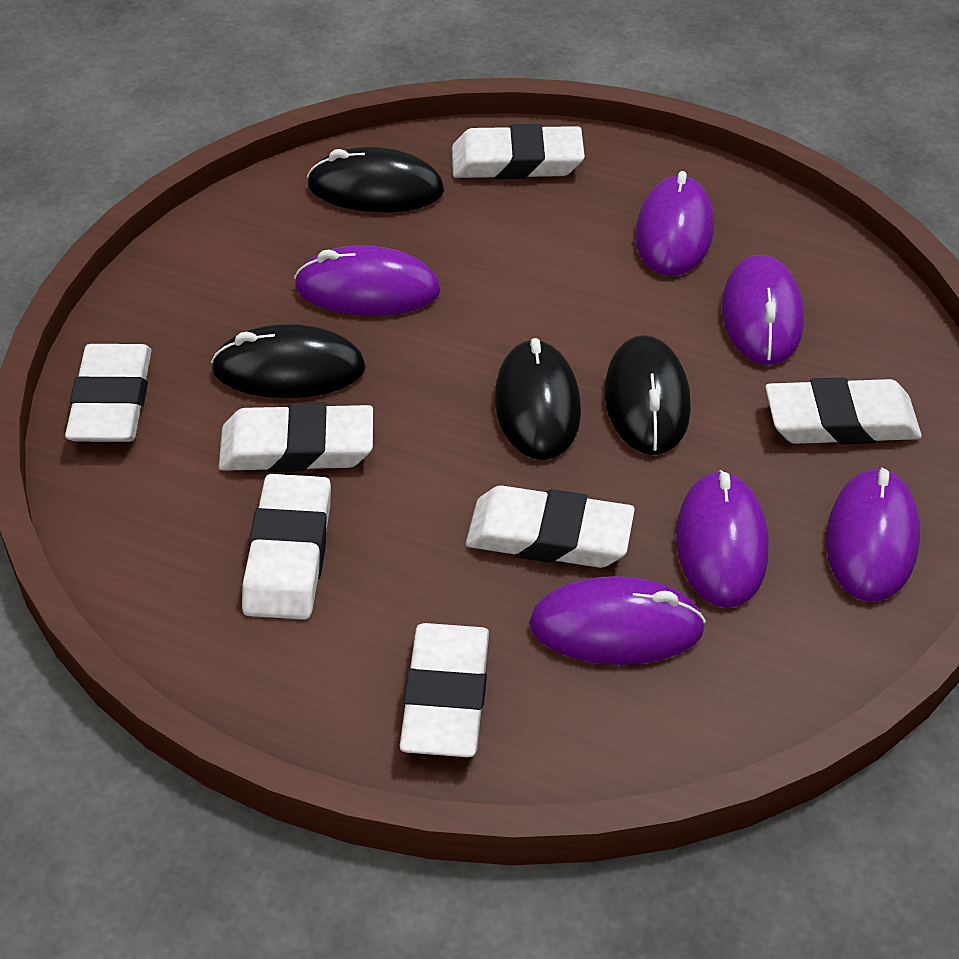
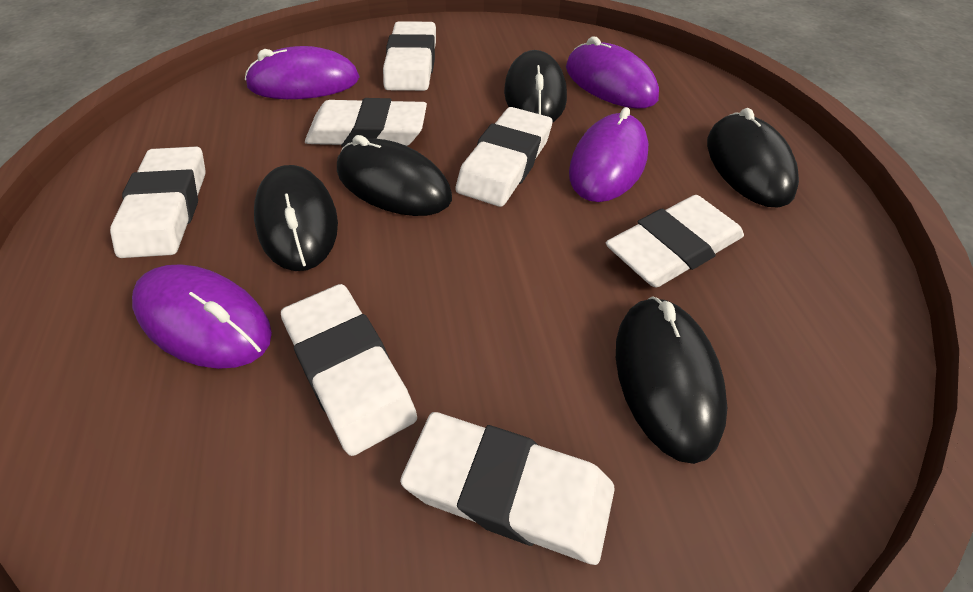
black mouse: 4 -> 5
purple mouse: 6 -> 4

